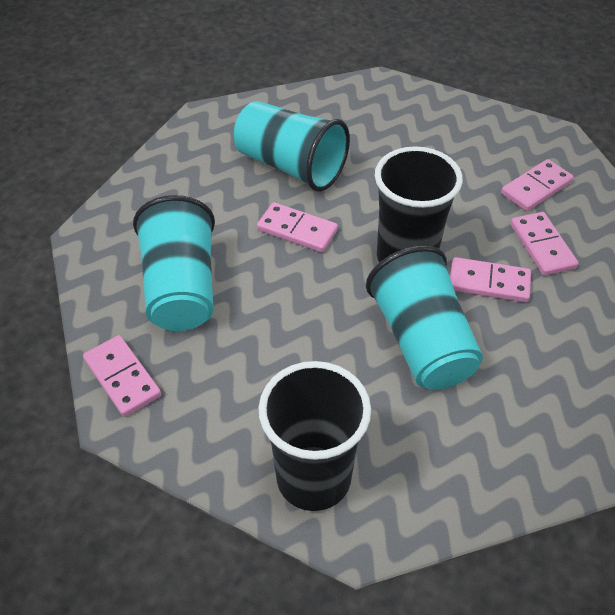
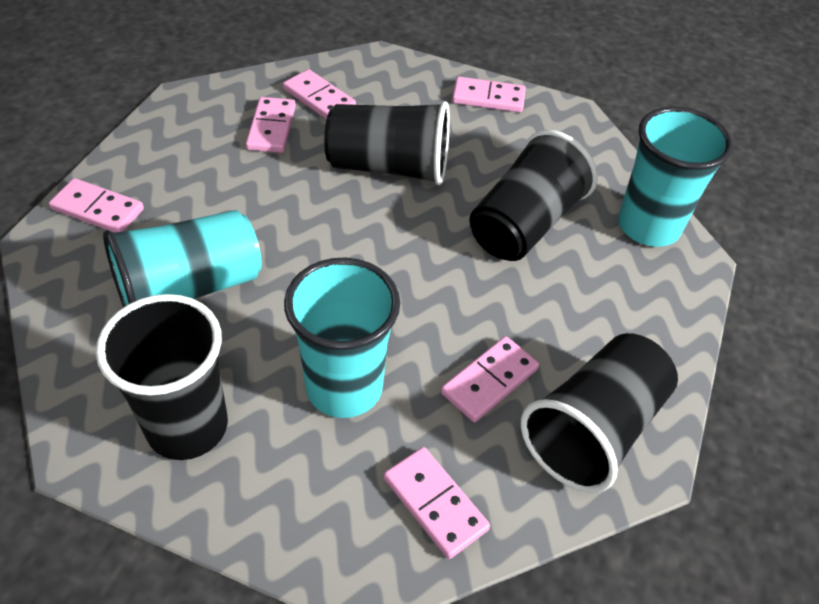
black cup: 2 -> 4
pink domino: 5 -> 6

